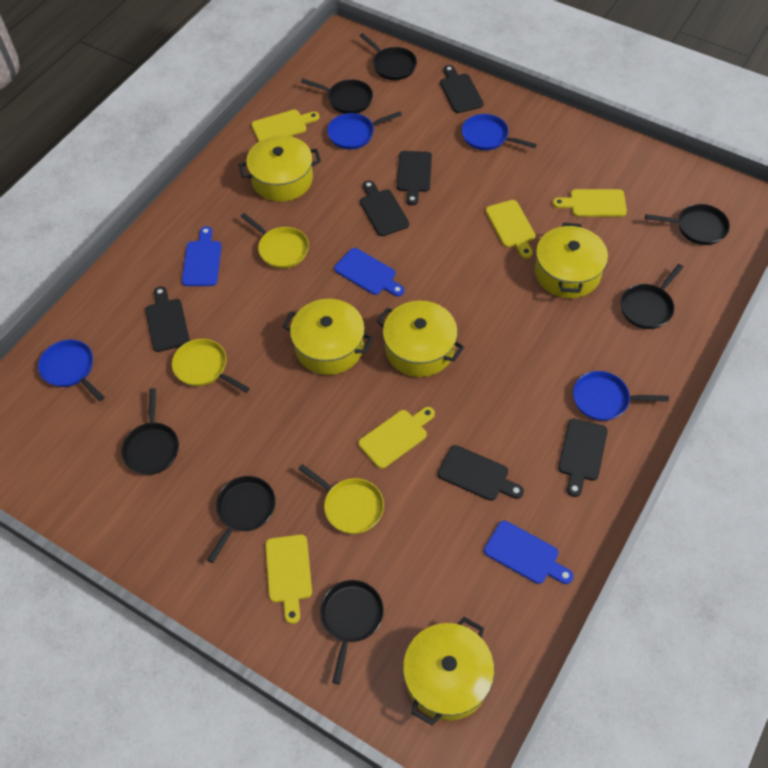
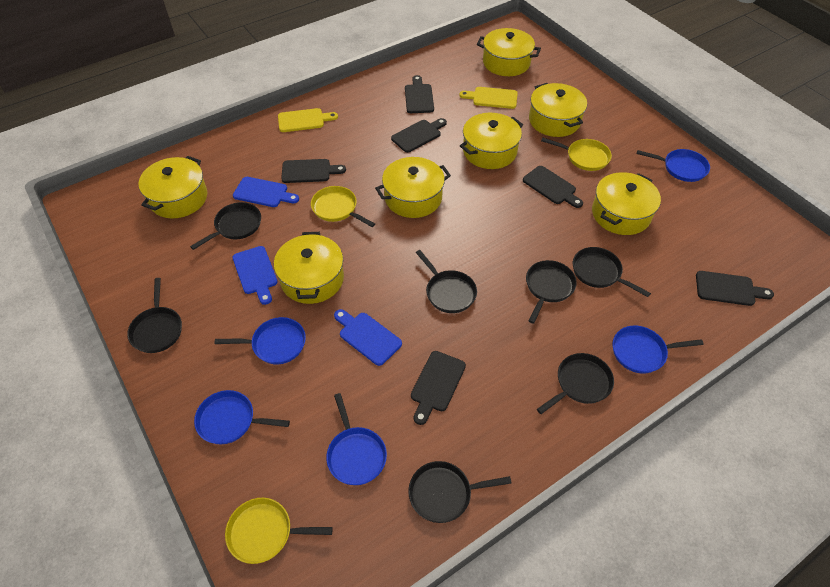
blue pan: 4 -> 5
yellow cutting board: 5 -> 2
yellow pot: 5 -> 7

